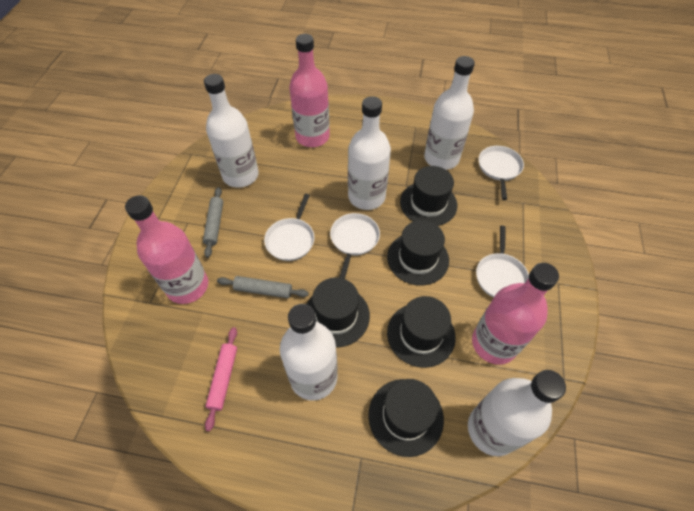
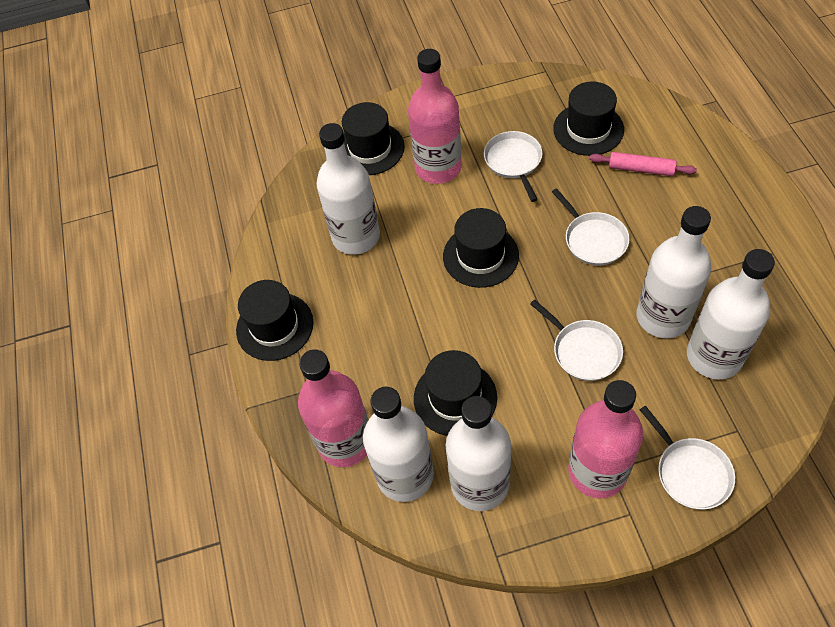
grey rolling pin: 2 -> 0

